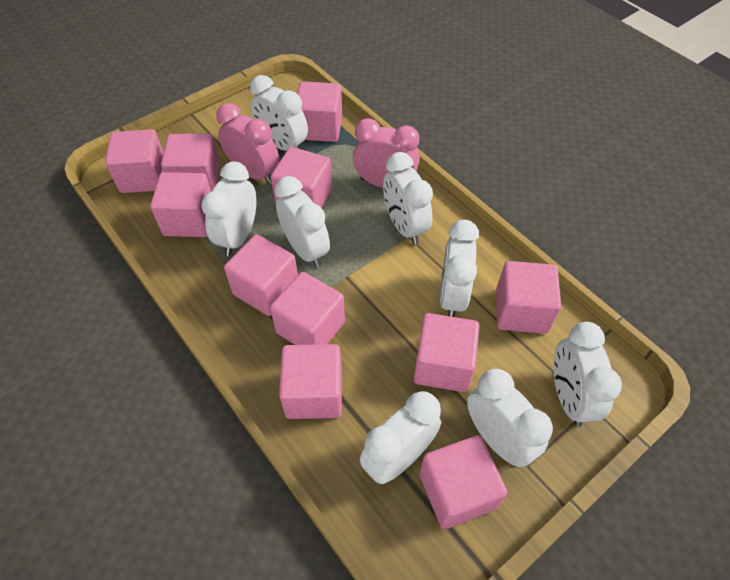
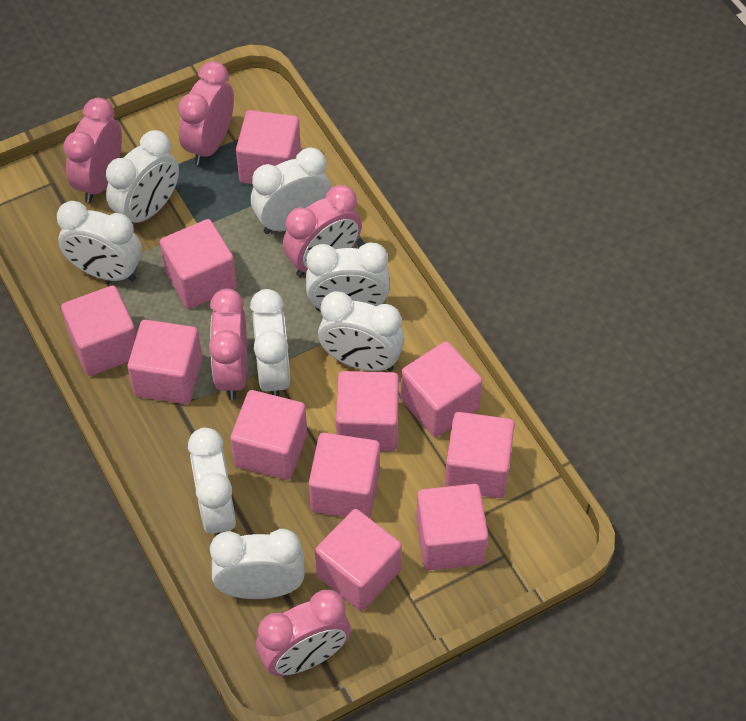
pink clock: 2 -> 5

